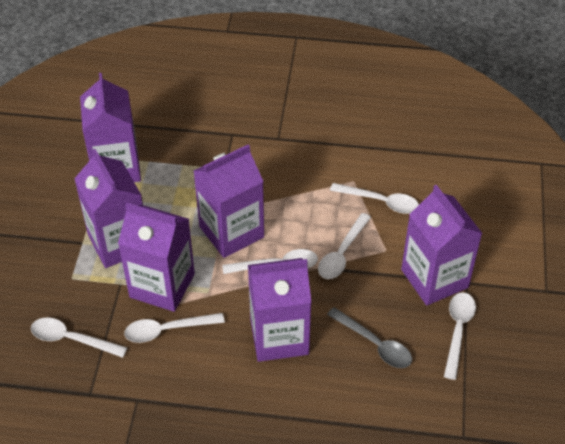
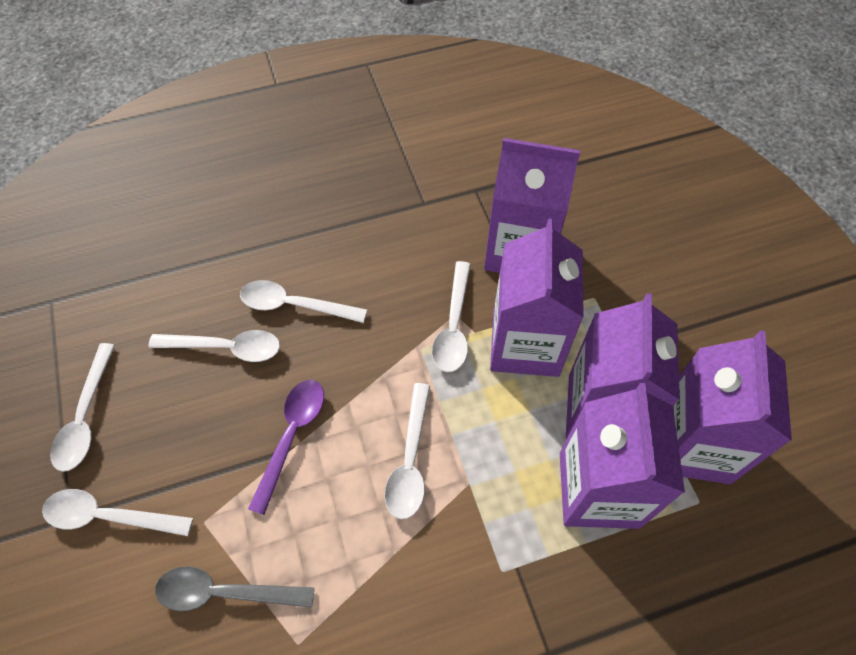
purple carton: 6 -> 5
purple spoon: 0 -> 1

